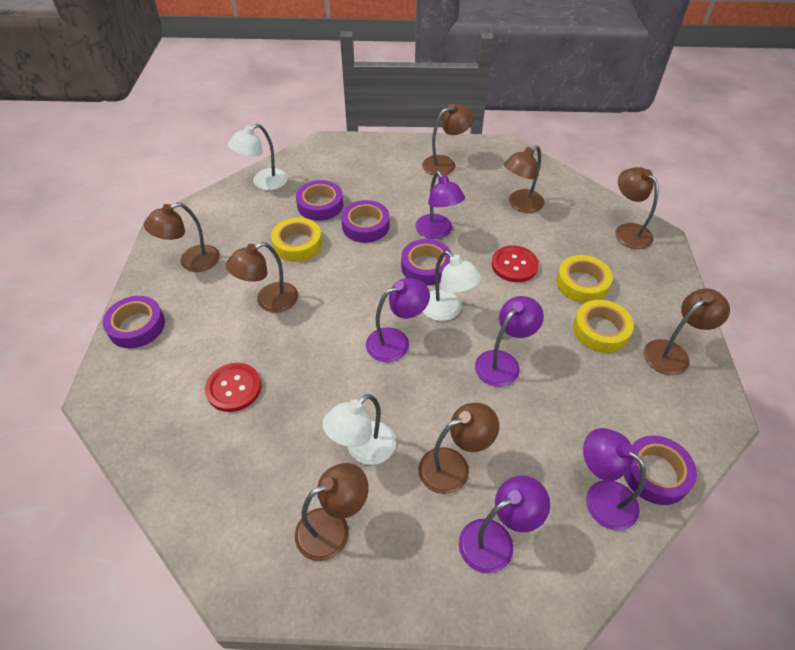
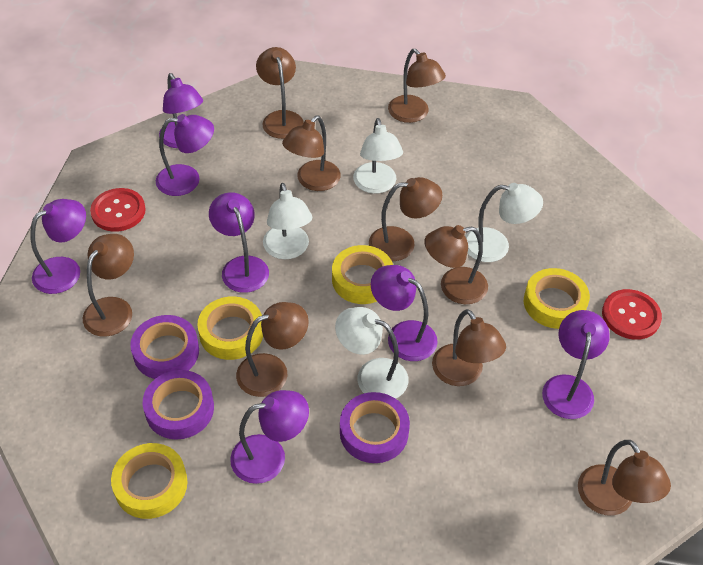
brown lamp: 8 -> 9
purple lamp: 5 -> 7
purple tape: 5 -> 3
white lamp: 3 -> 4
yellow tape: 3 -> 4

